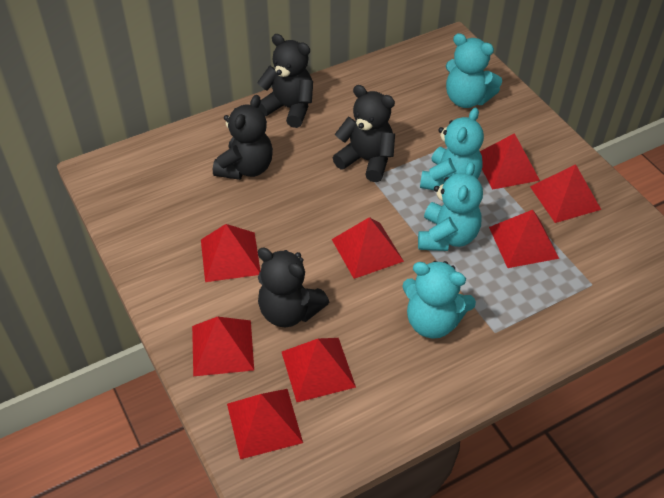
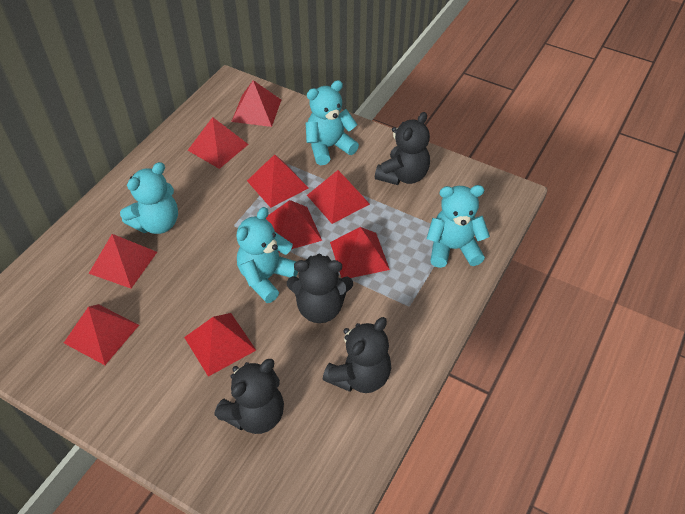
red pyramid: 8 -> 9

